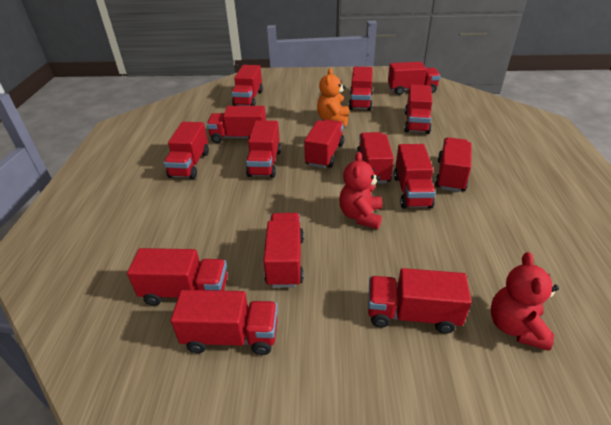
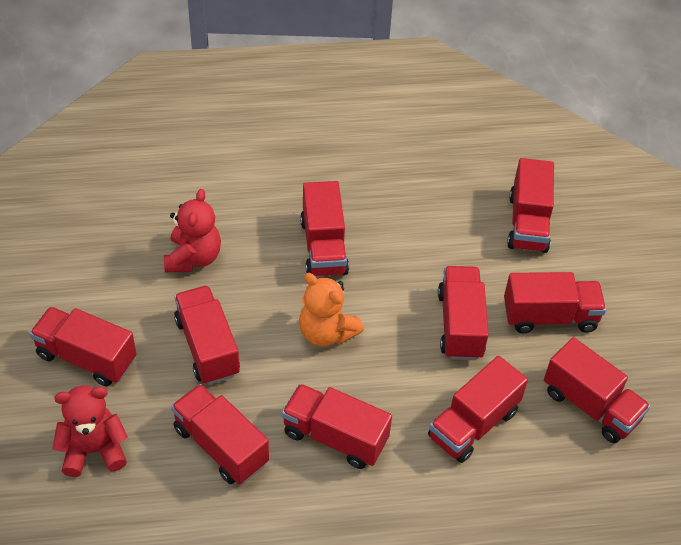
red truck: 15 -> 10

